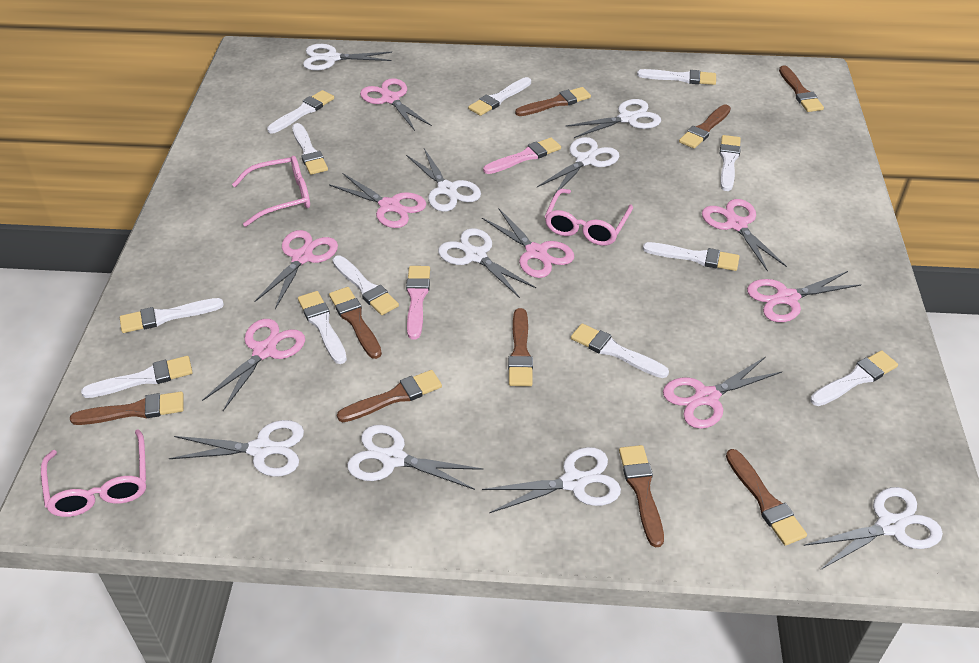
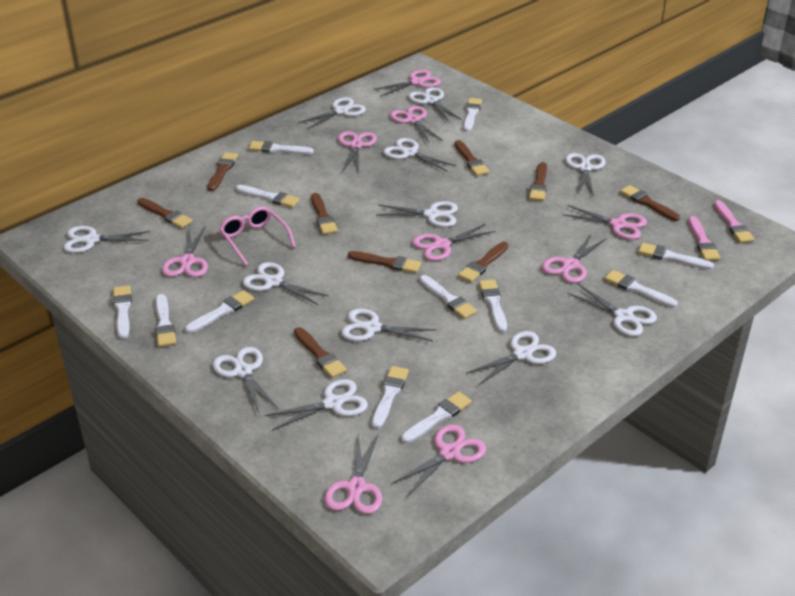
pink glasses: 3 -> 1
pink scissors: 8 -> 9
white scissors: 9 -> 12

